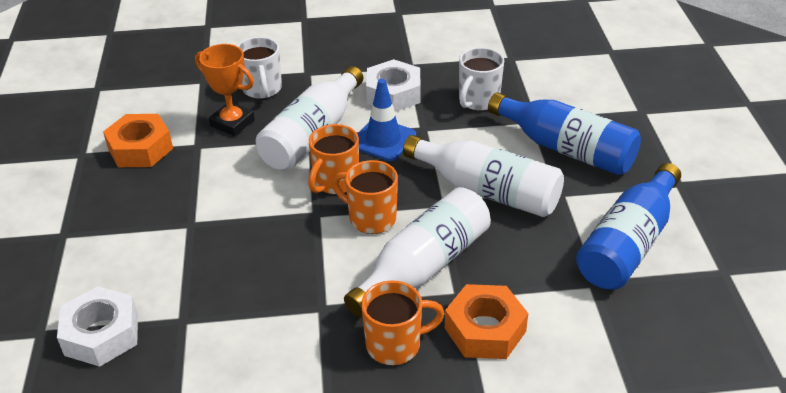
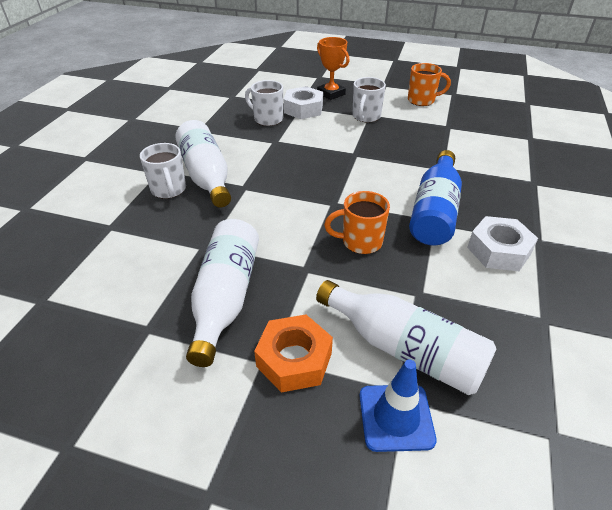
blue bottle: 2 -> 1
orange mug: 3 -> 2
orange nut: 2 -> 1
white mug: 2 -> 3

